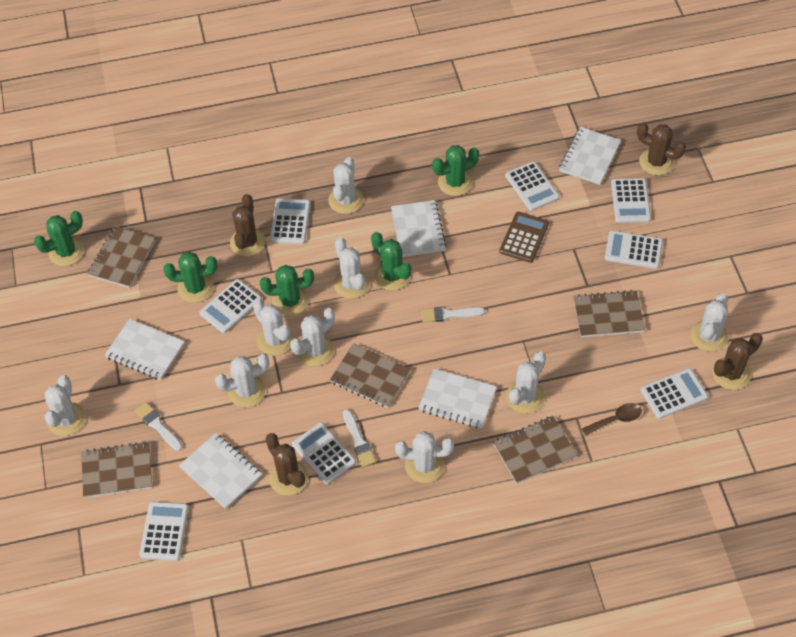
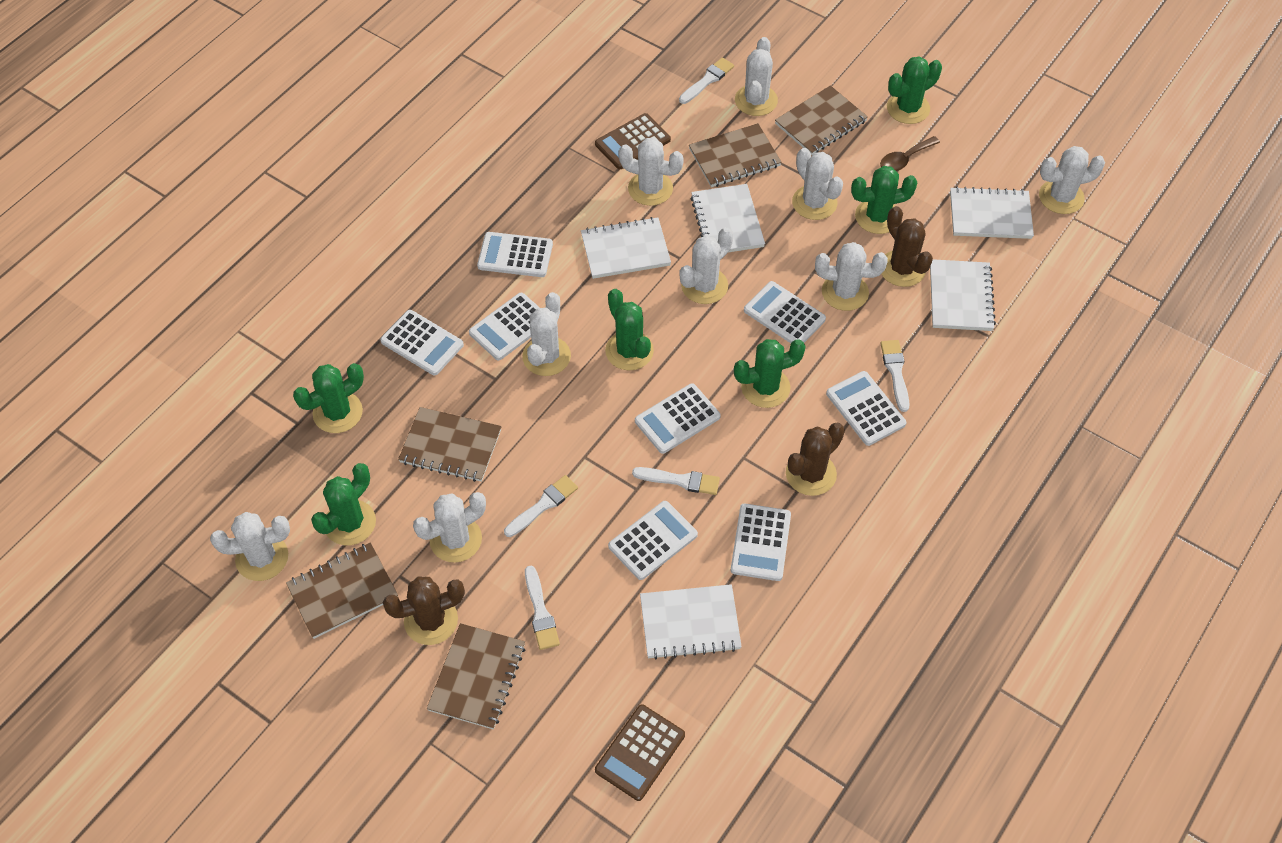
brown cactus: 4 -> 3
brown calculator: 1 -> 2
green cactus: 5 -> 6
white brush: 3 -> 5

